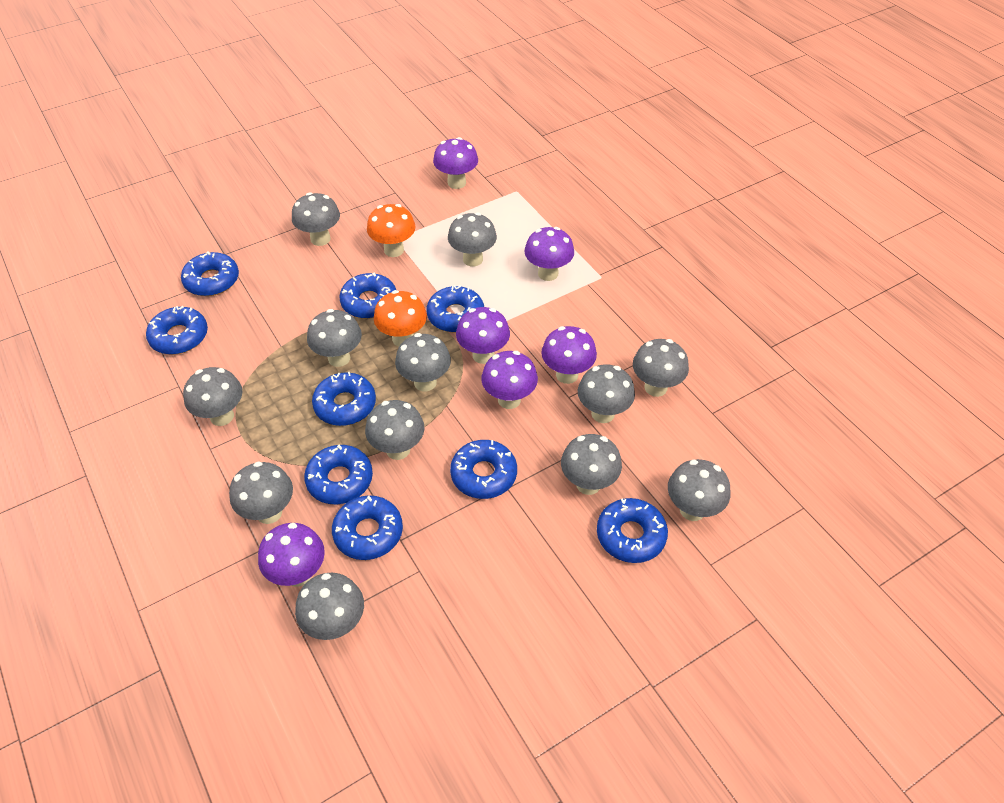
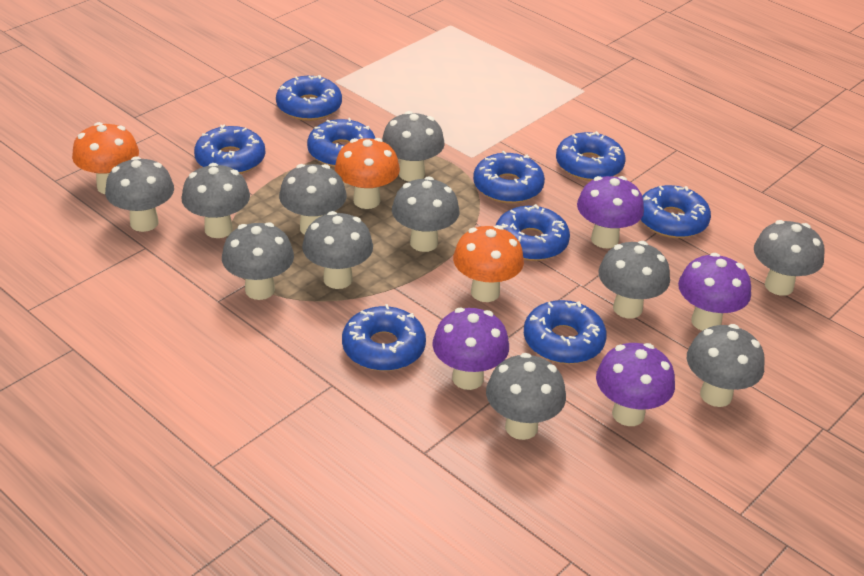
grey mushroom: 12 -> 11
orange mushroom: 2 -> 3
purple mushroom: 6 -> 4

